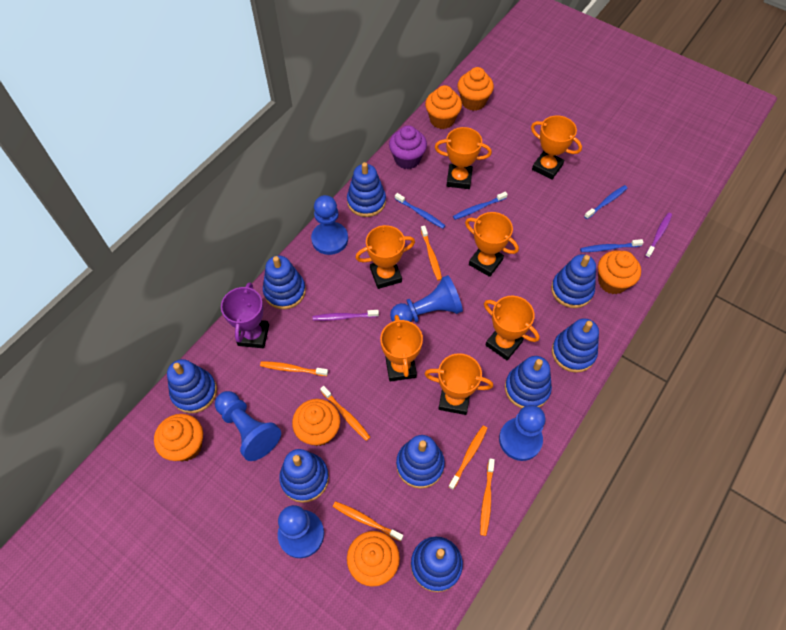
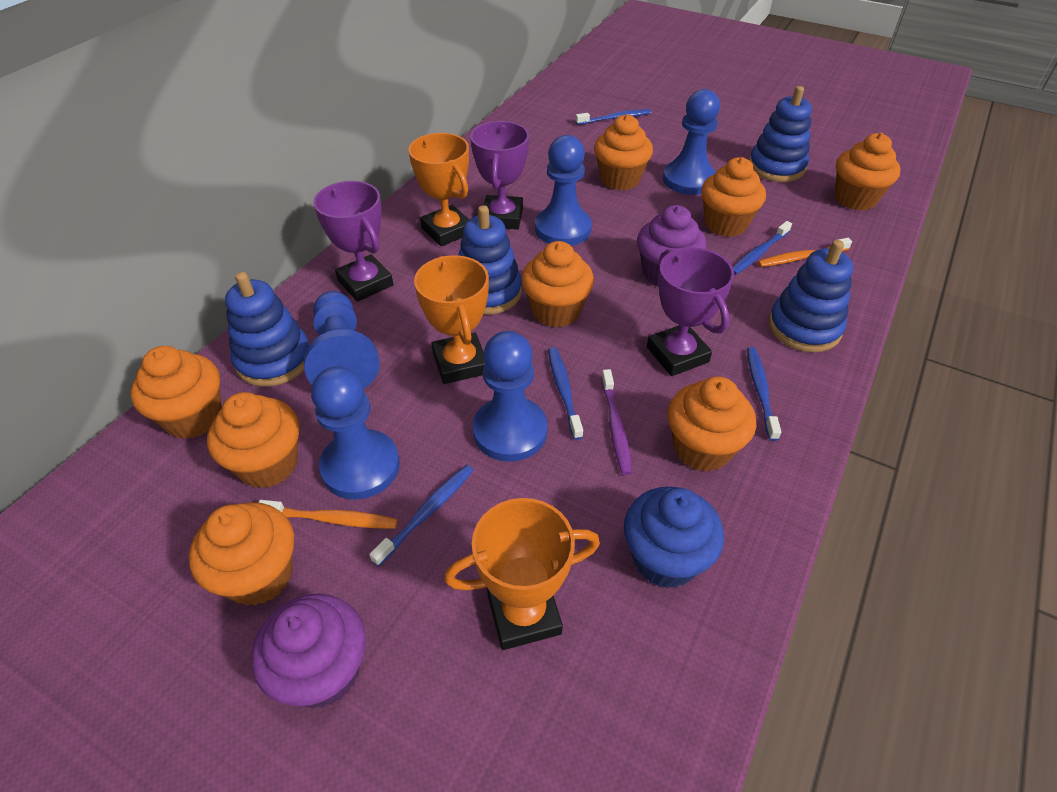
blue cupcake: 0 -> 1
blue stacking toy: 9 -> 4
blue toothbrush: 4 -> 5
orange cupcake: 6 -> 8
orange toothbrush: 6 -> 2
orange trophy: 7 -> 3
purple cupcake: 1 -> 2
purple toothbrush: 2 -> 1
purple trophy: 1 -> 3

